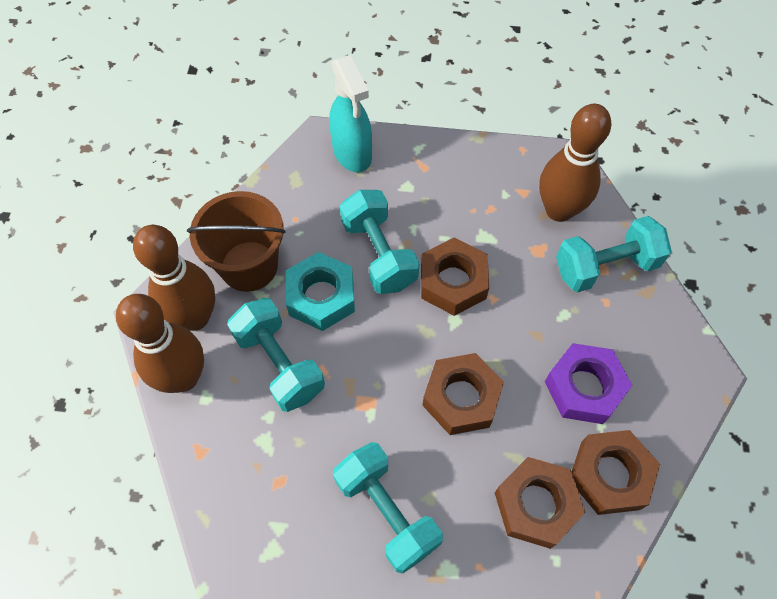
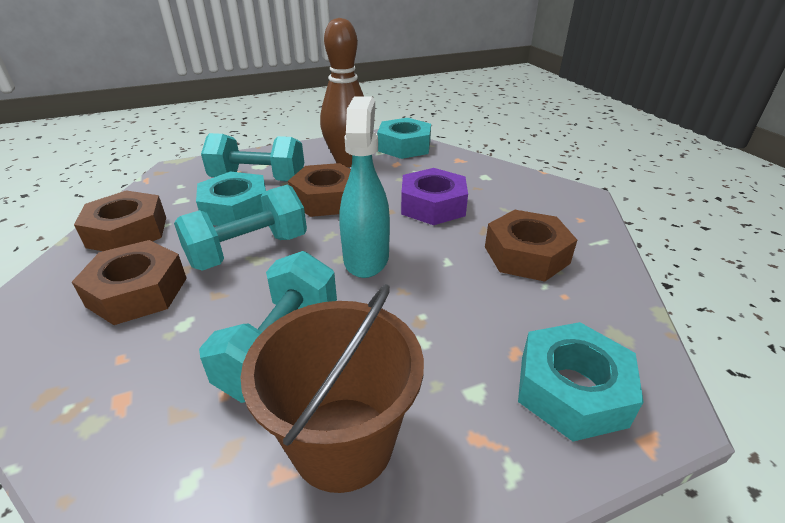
brown bowling pin: 3 -> 1
turquoise dumbbell: 4 -> 3
turquoise nut: 1 -> 3

